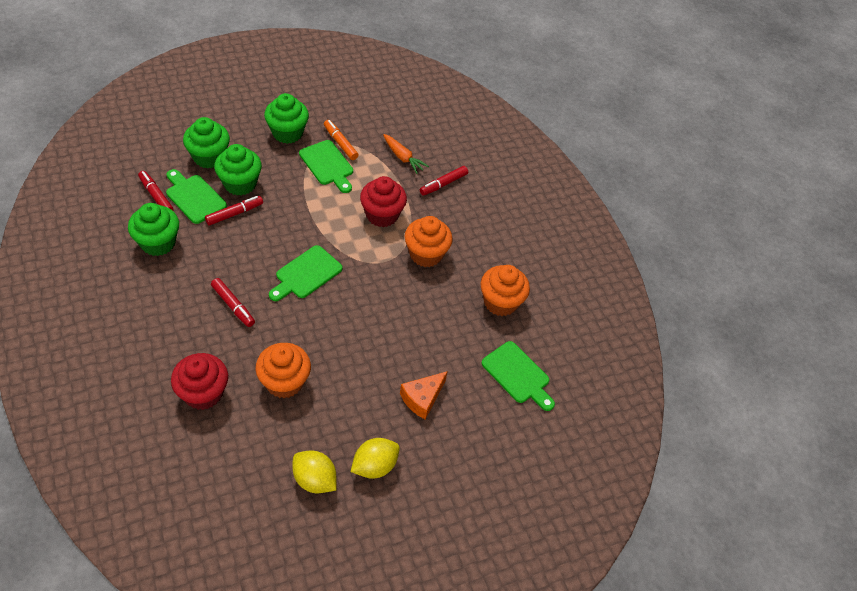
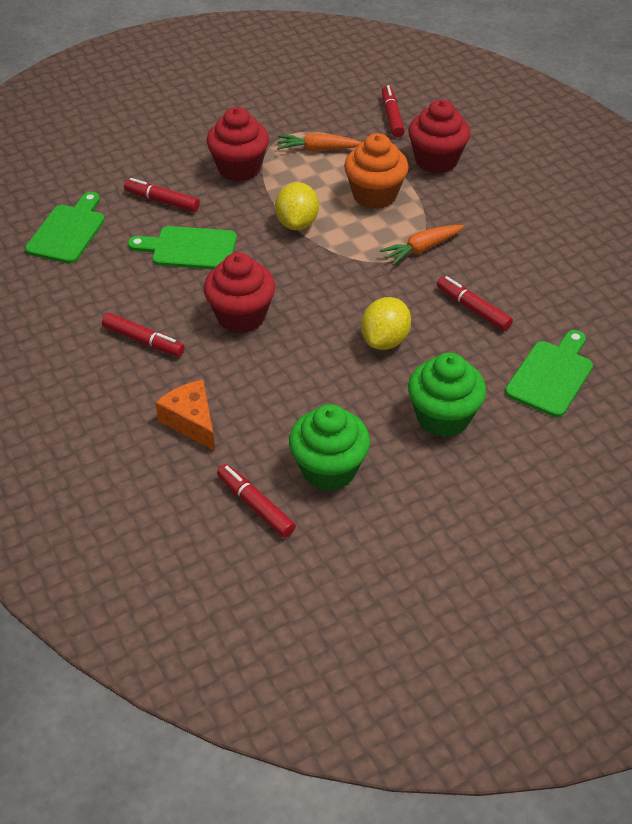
green cupcake: 4 -> 2
green cutting board: 4 -> 3
orange carrot: 1 -> 2
orange cupcake: 3 -> 1
orange marker: 1 -> 0
red cupcake: 2 -> 3
red marker: 4 -> 5

